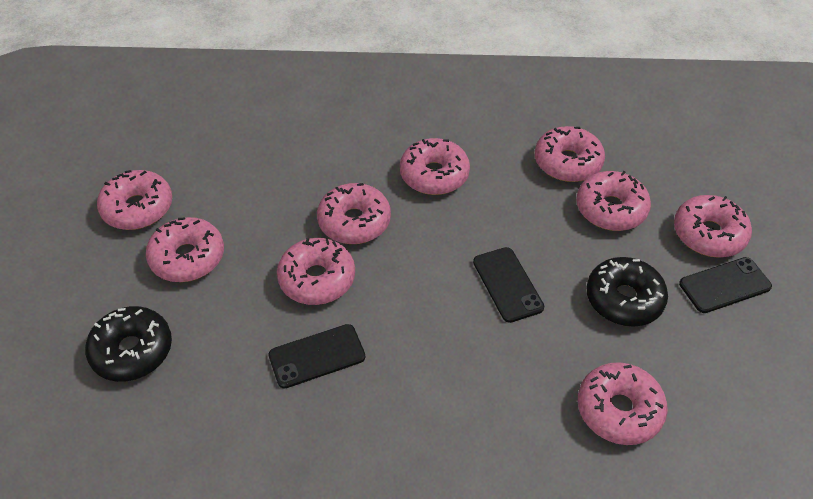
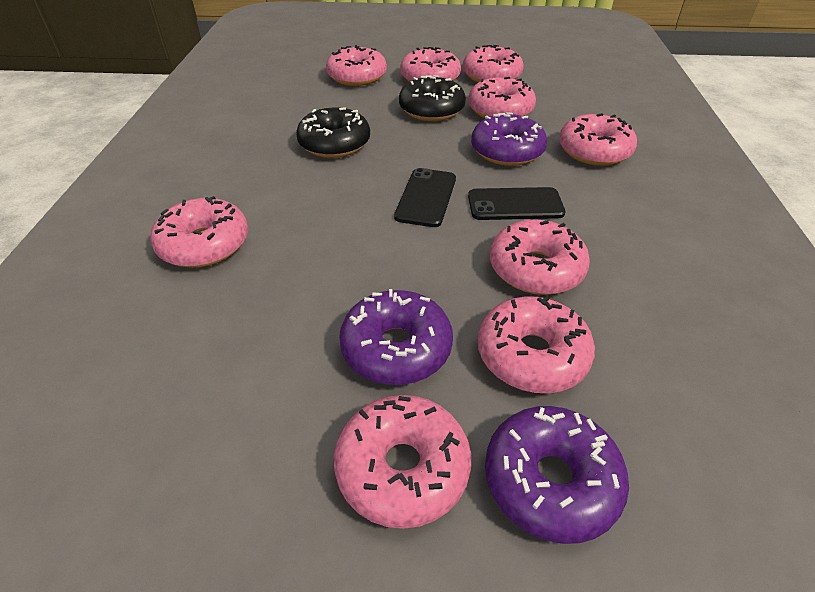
black phone: 3 -> 2
purple donut: 0 -> 3

